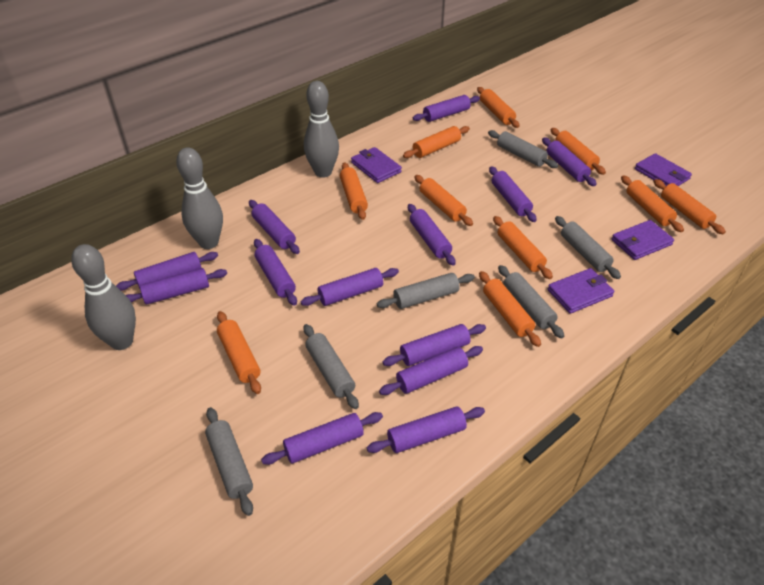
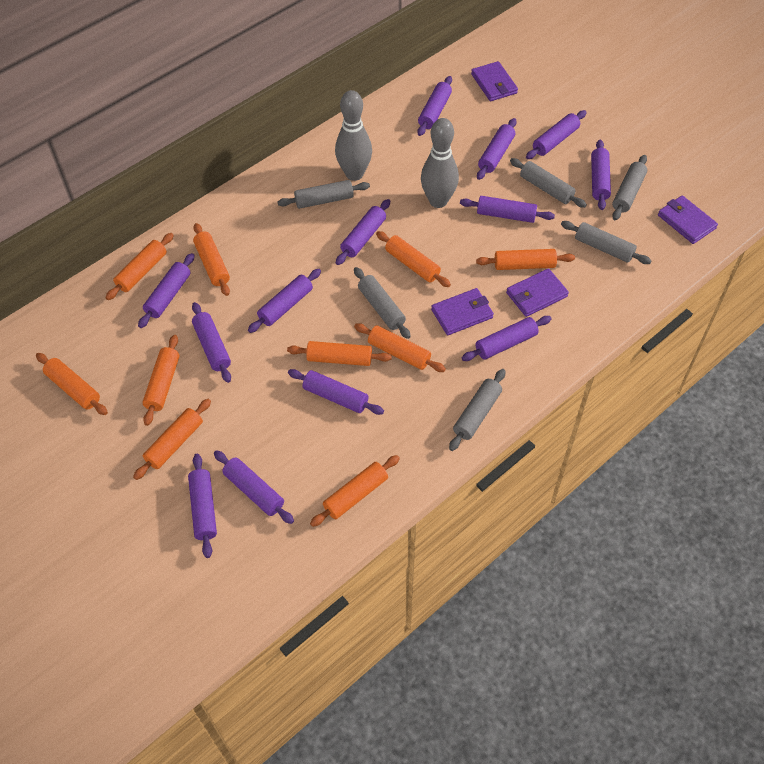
grey bowling pin: 3 -> 2

